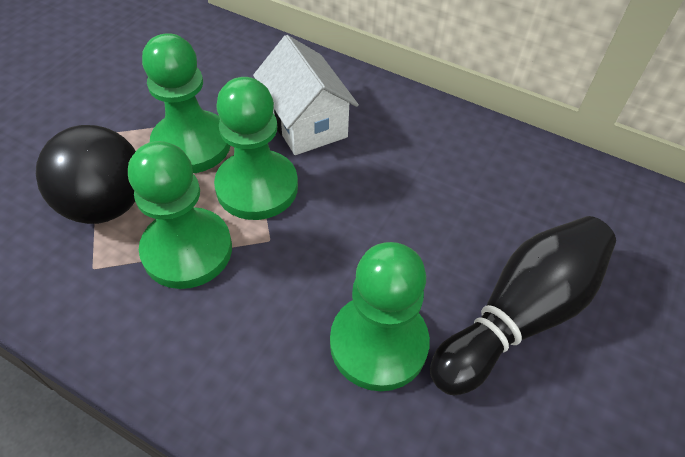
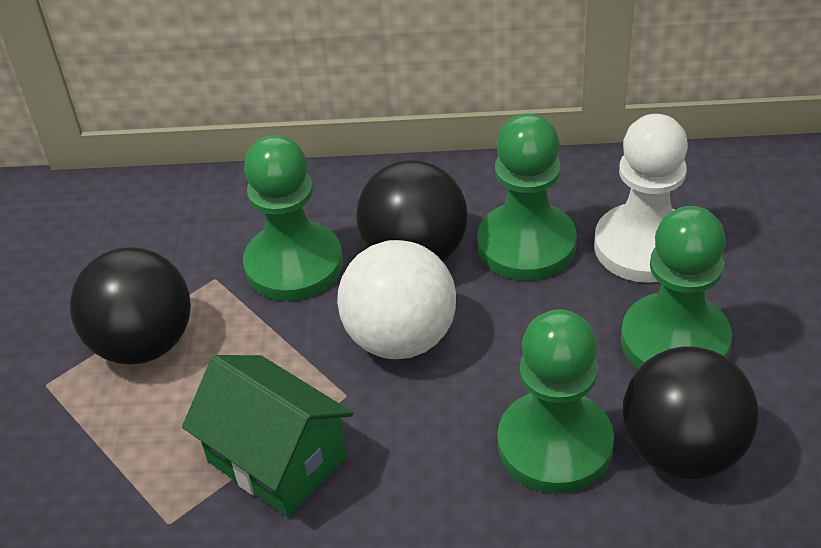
black ball: 1 -> 3
black bowling pin: 1 -> 0
green house: 0 -> 1
white ball: 0 -> 1
white house: 1 -> 0
white pawn: 0 -> 1

